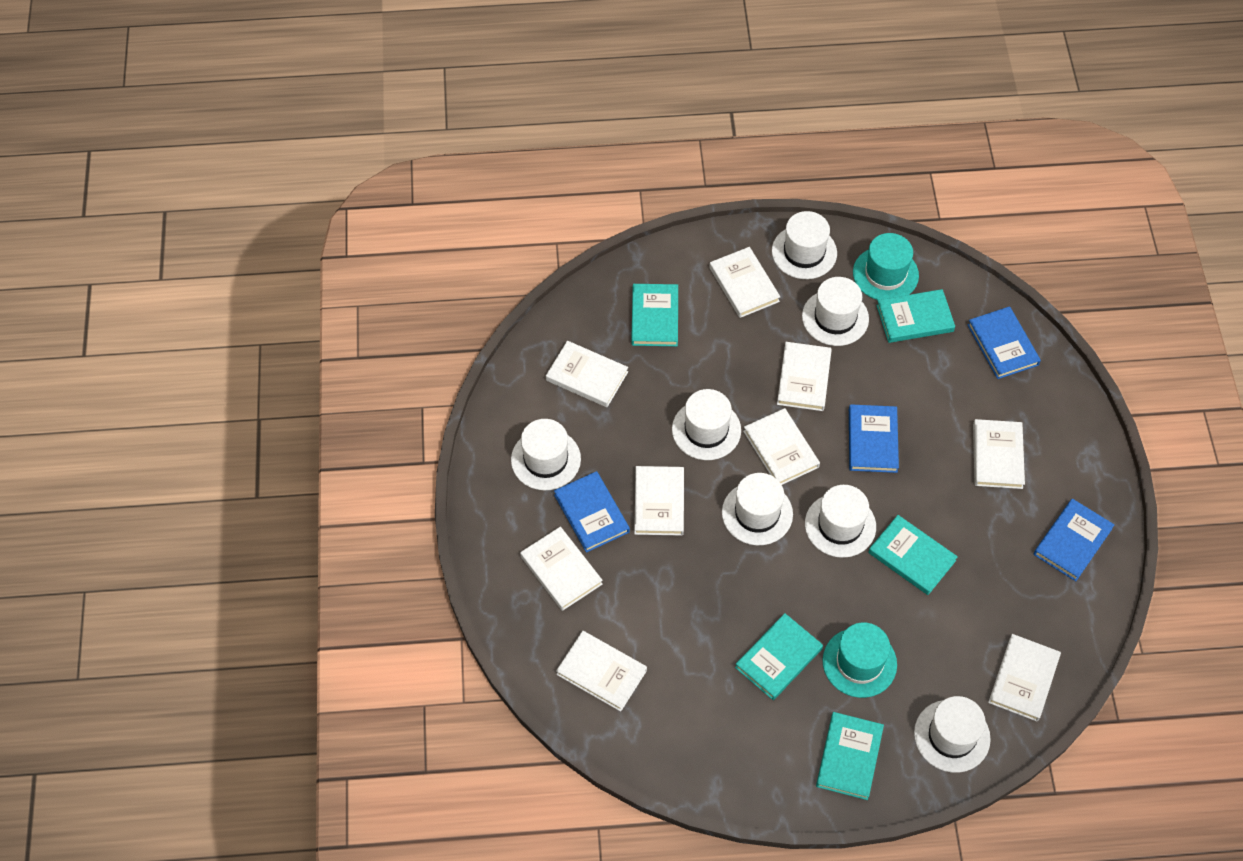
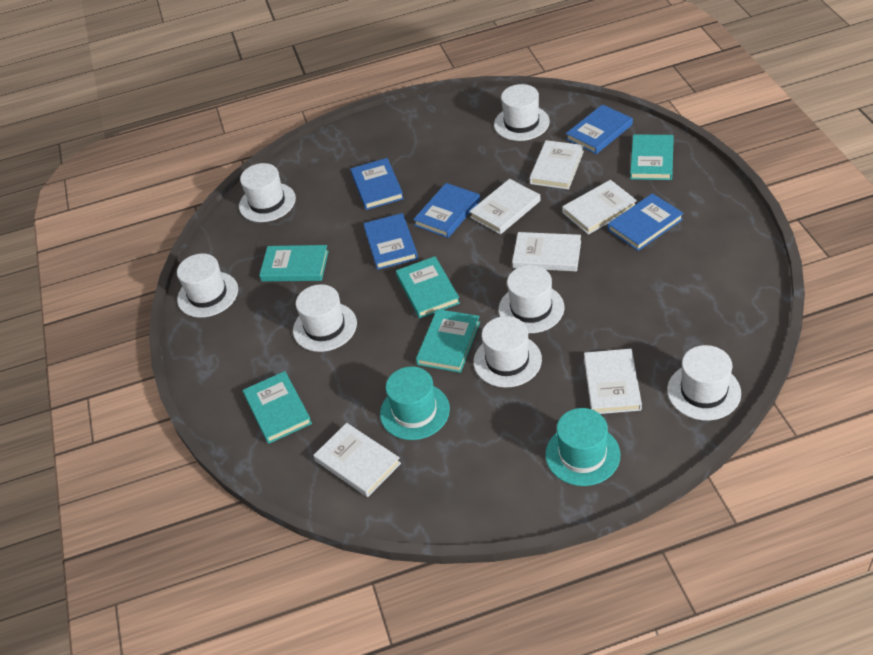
blue book: 4 -> 5
white book: 9 -> 6

